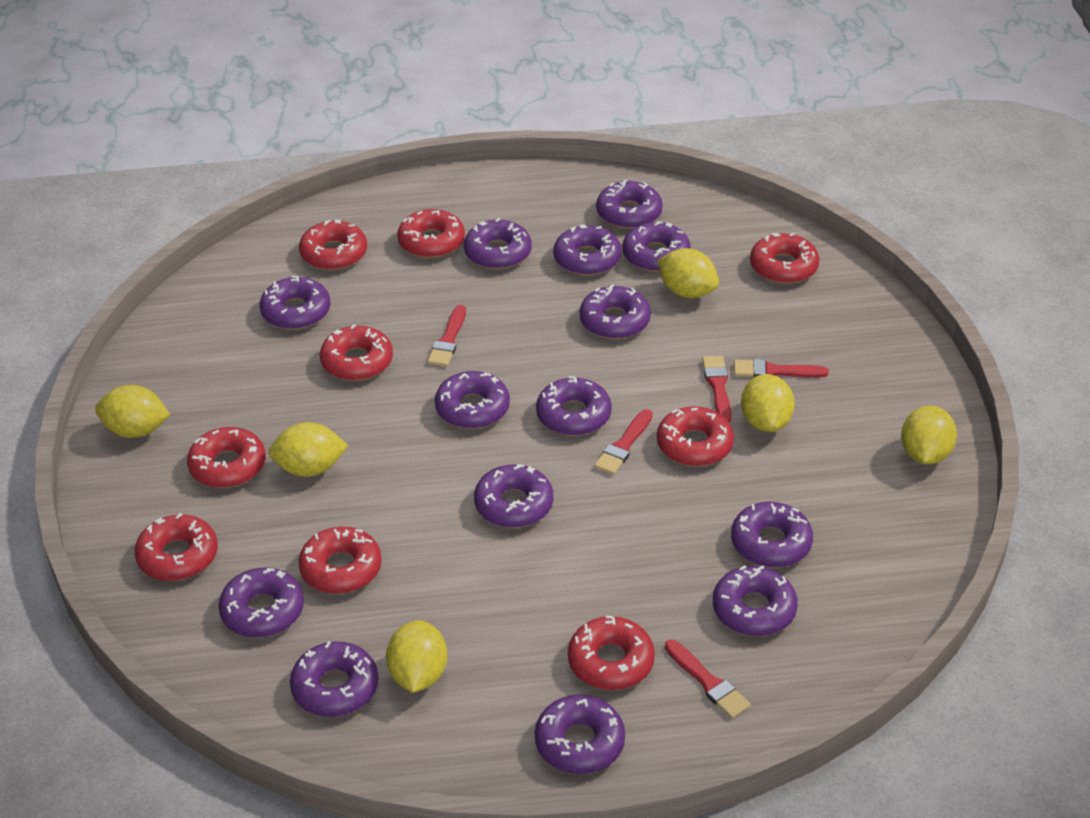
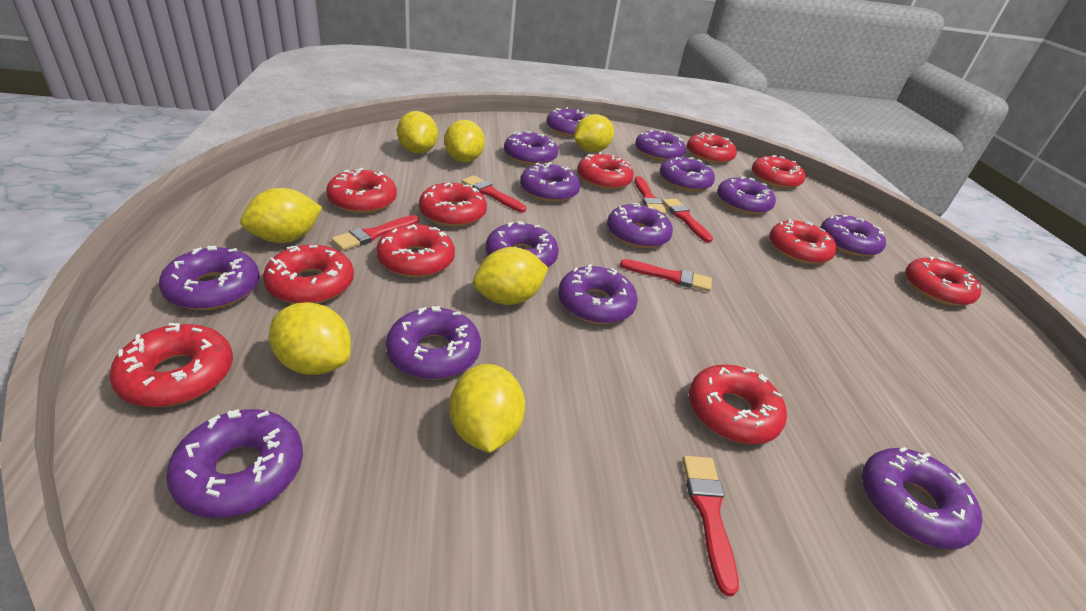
red brush: 5 -> 6
red donut: 9 -> 11
yellow lemon: 6 -> 7

